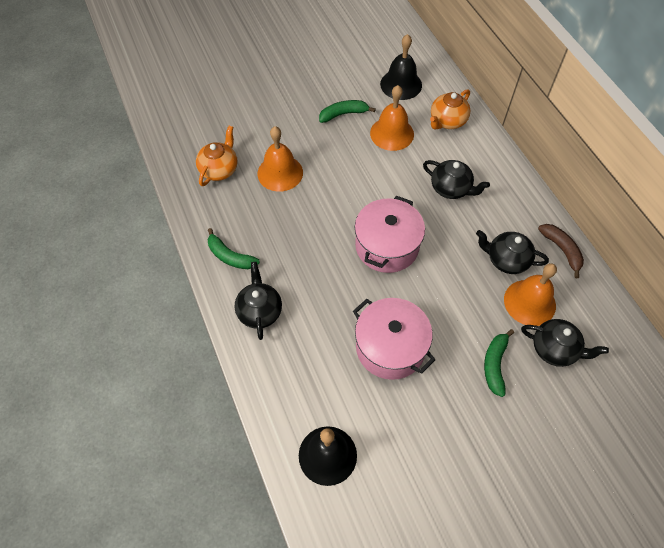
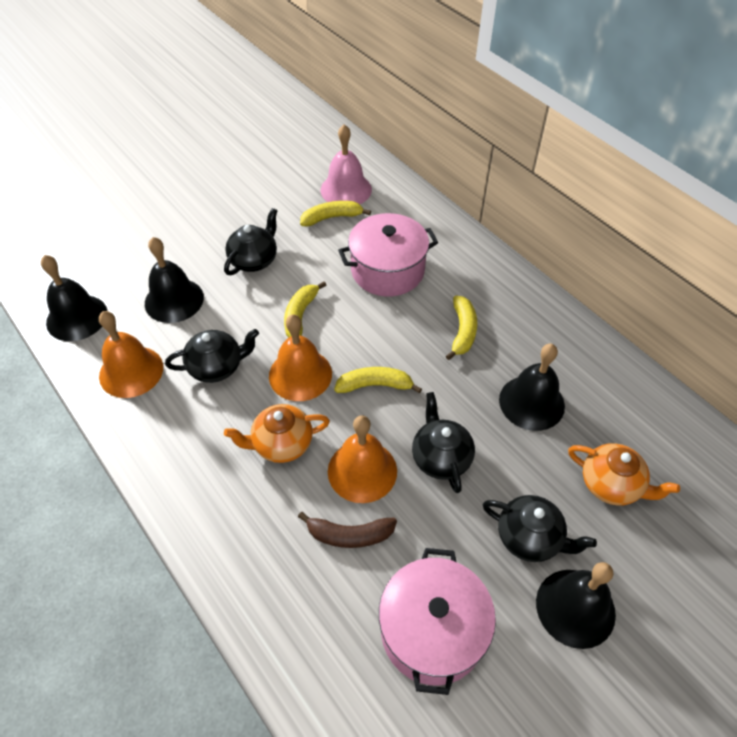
black bell: 2 -> 4
green banana: 3 -> 0
pink bell: 0 -> 1
yellow banana: 0 -> 4

